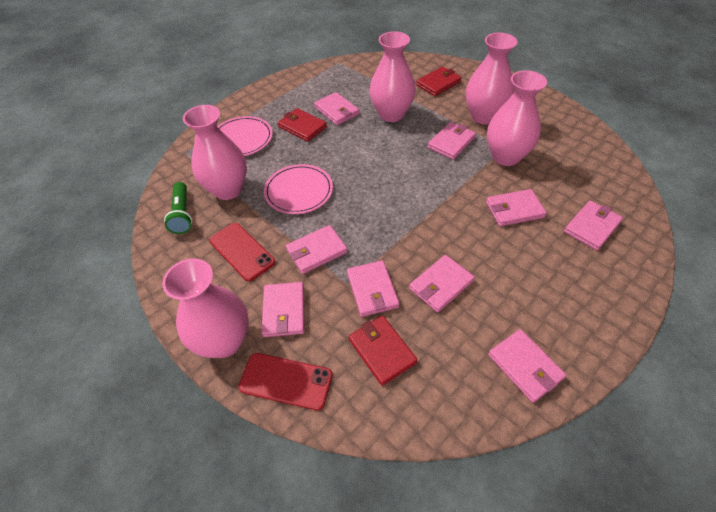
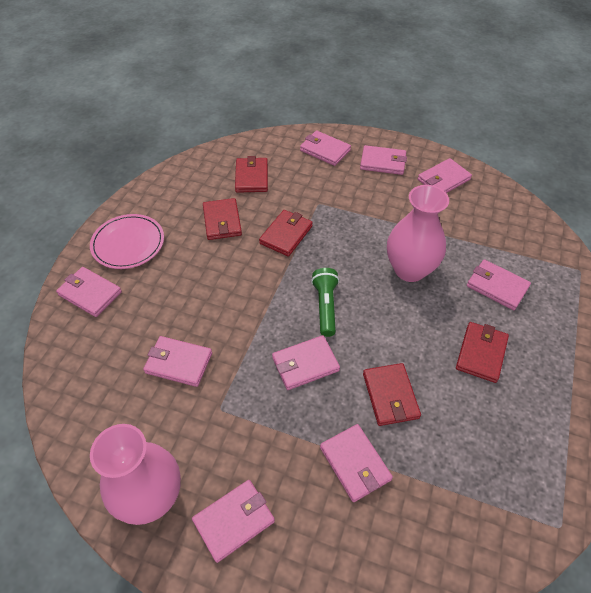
pink plate: 2 -> 1
pink vase: 5 -> 2
red phone: 2 -> 0
red wallet: 3 -> 5

